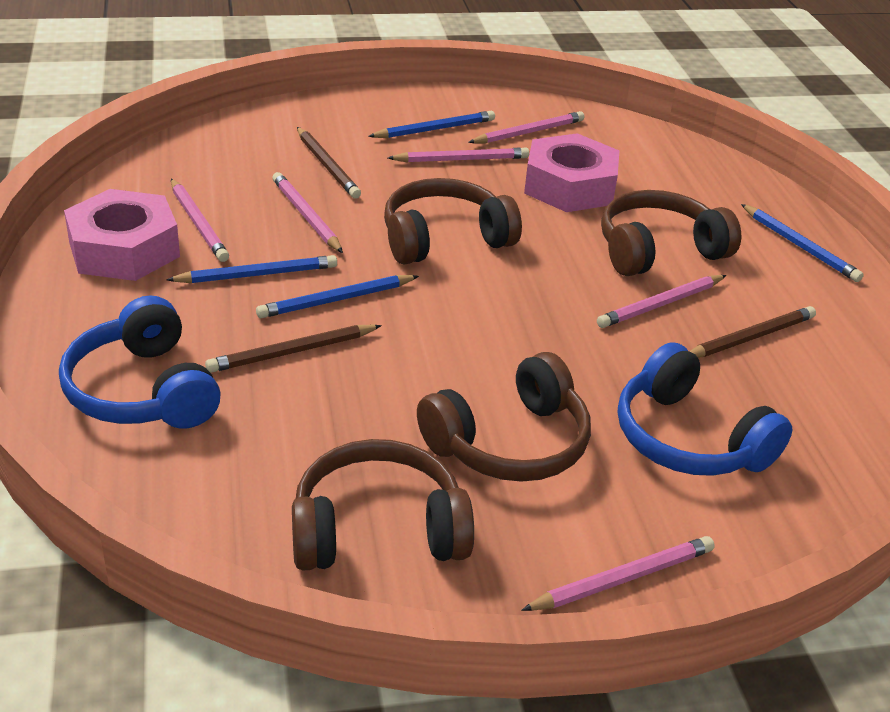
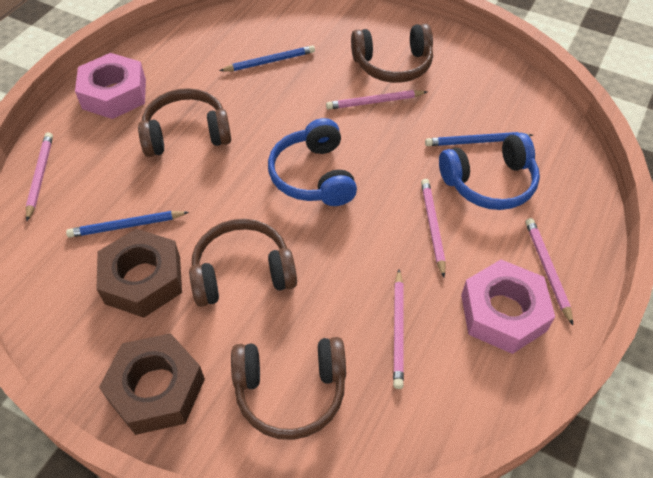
blue pencil: 4 -> 3
brown nut: 0 -> 2
brown pencil: 3 -> 0
pink pencil: 6 -> 5

